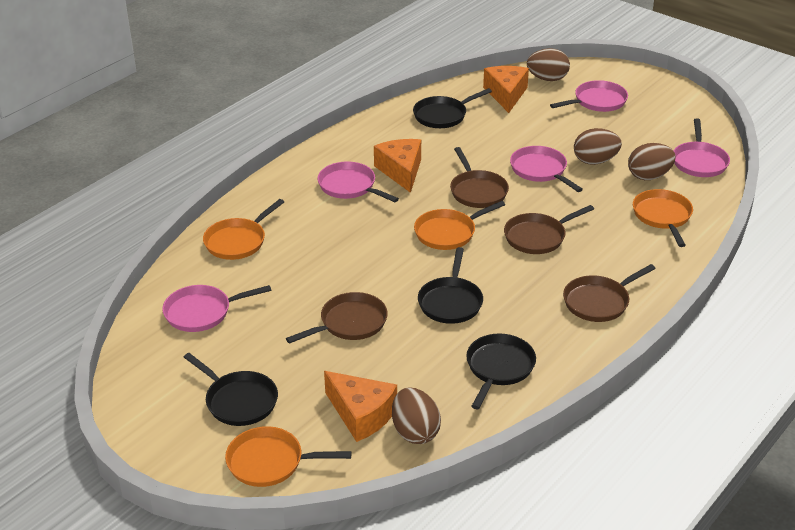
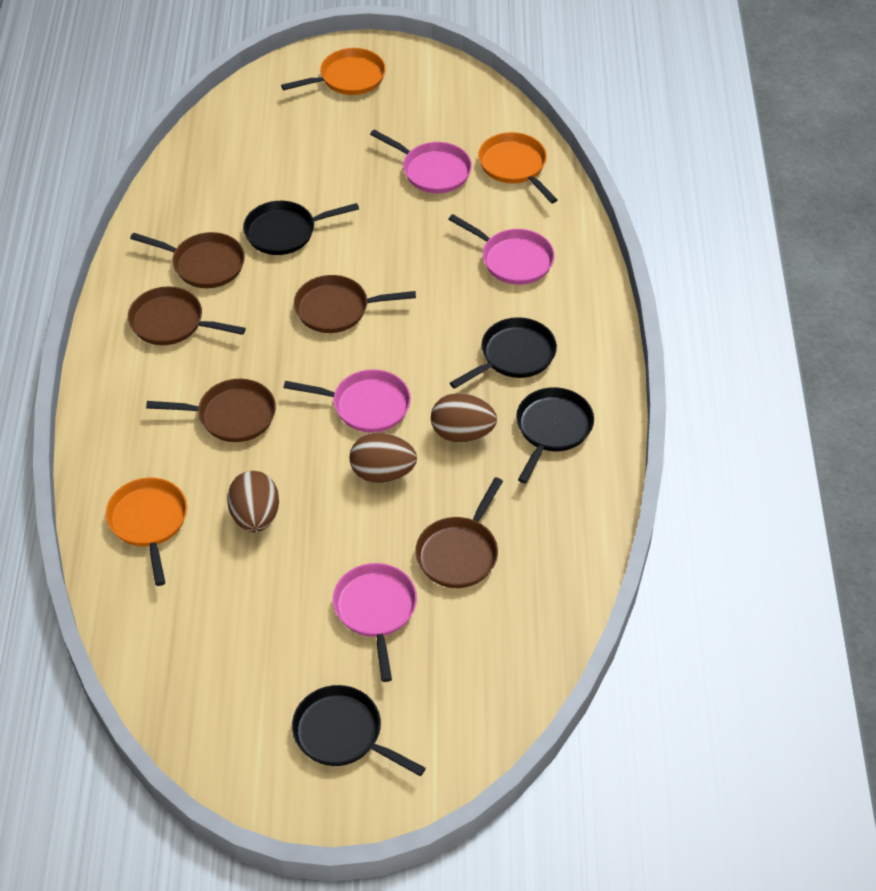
brown egg: 4 -> 3
brown pan: 4 -> 5
orange cheese: 3 -> 0
orange pan: 4 -> 3
pink pan: 5 -> 4

